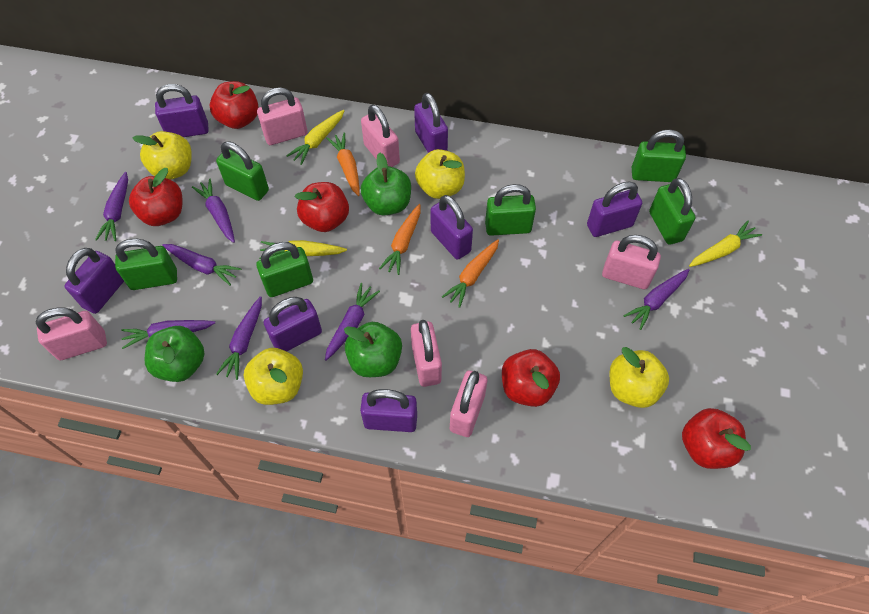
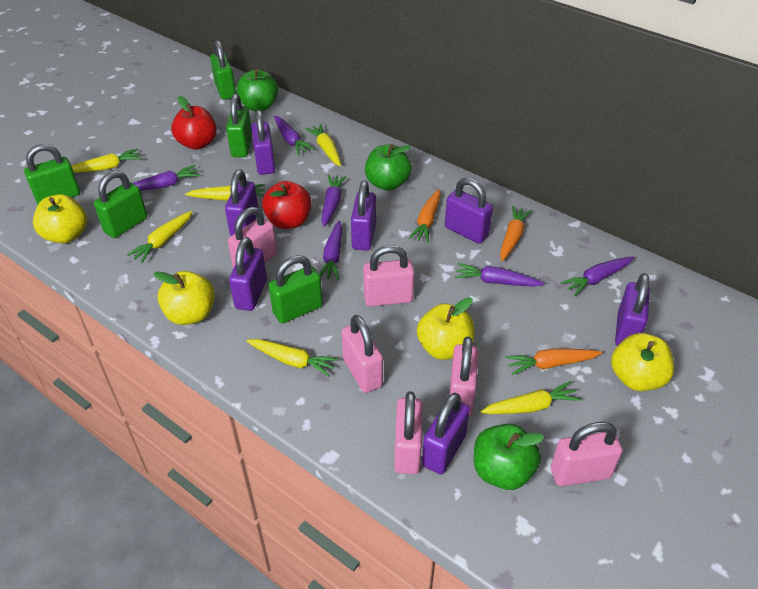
green padlock: 6 -> 5
purple carrot: 7 -> 6
red apple: 5 -> 2
yellow carrot: 3 -> 6

